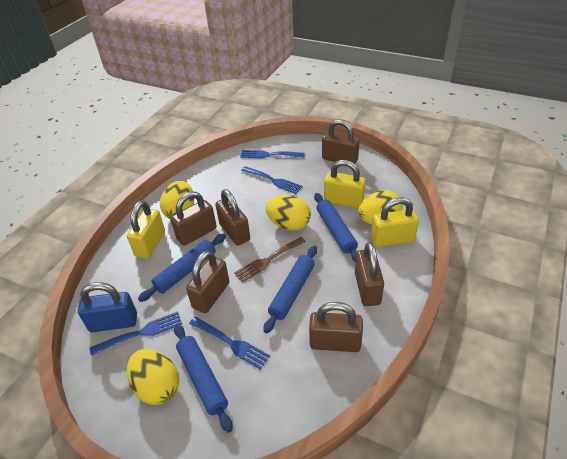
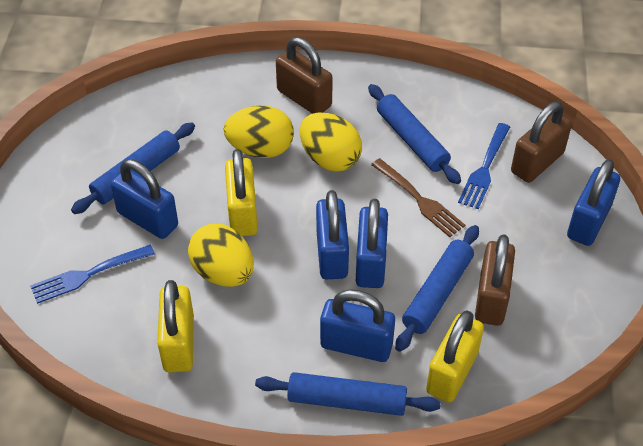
blue fork: 4 -> 2
blue padlock: 1 -> 5
brown padlock: 6 -> 3
yellow egg: 4 -> 3

